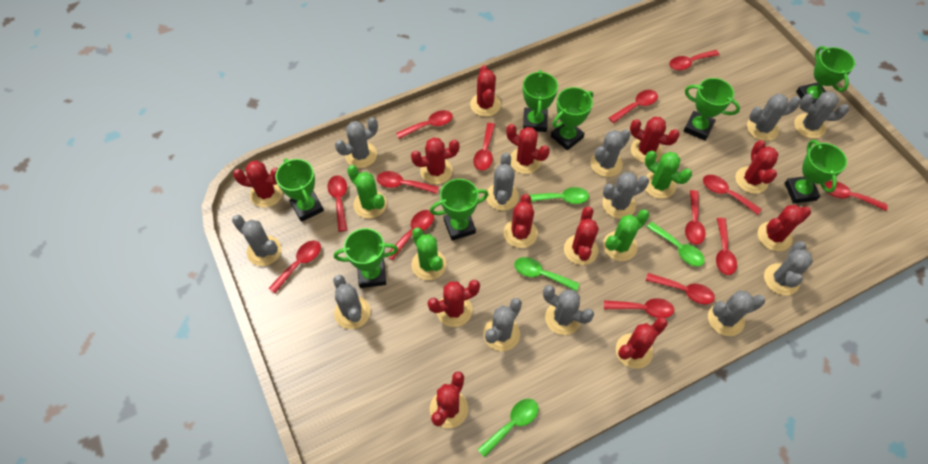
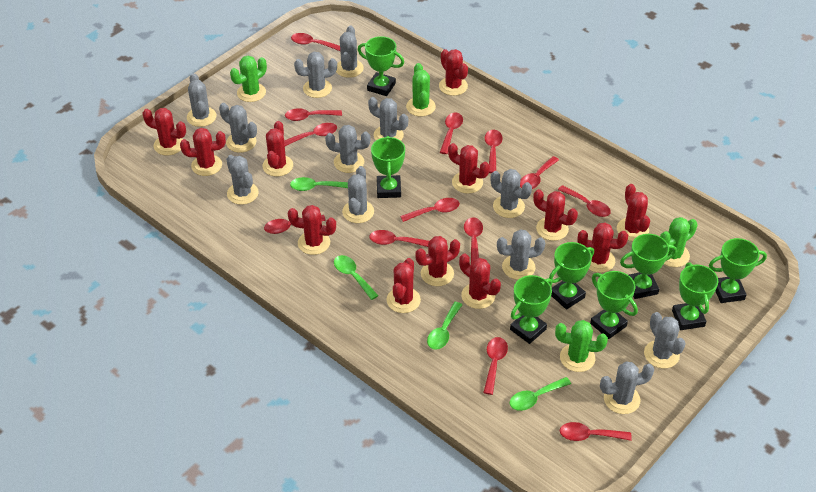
red spoon: 14 -> 13

